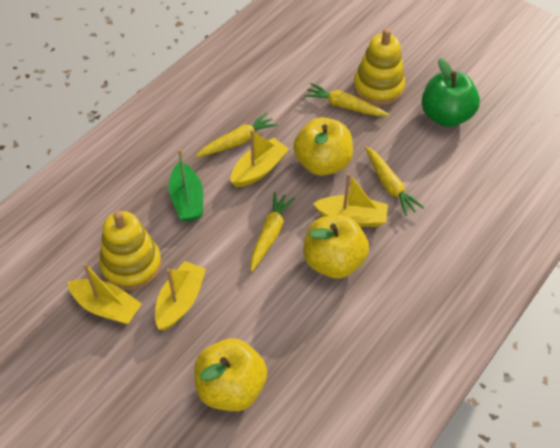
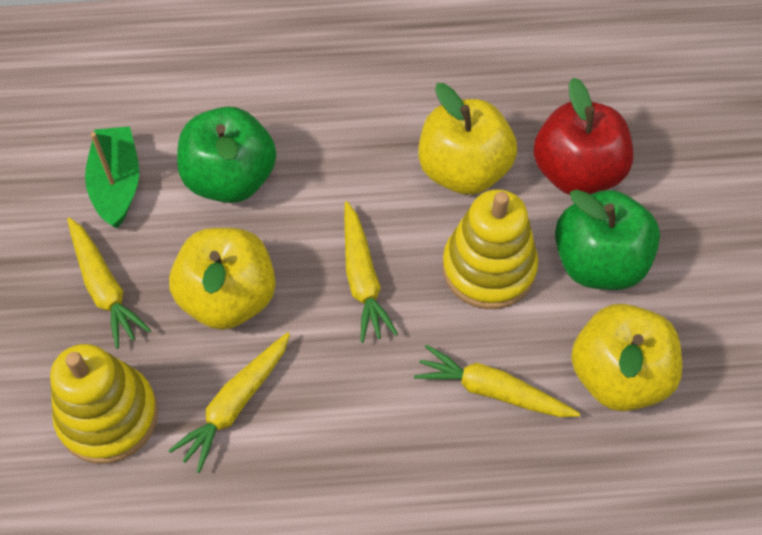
green apple: 1 -> 2
red apple: 0 -> 1
yellow boat: 4 -> 0

